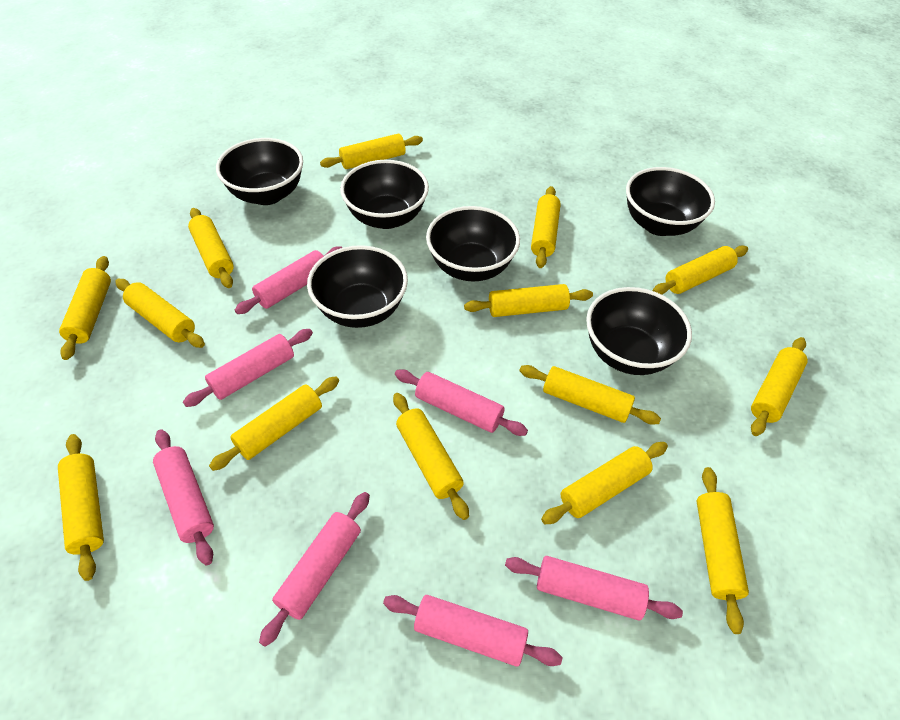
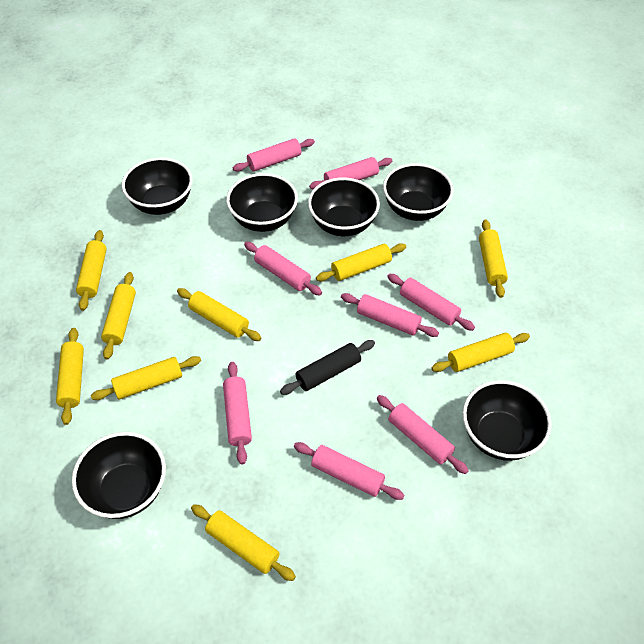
black rolling pin: 0 -> 1
pink rolling pin: 7 -> 8
yellow rolling pin: 14 -> 9

